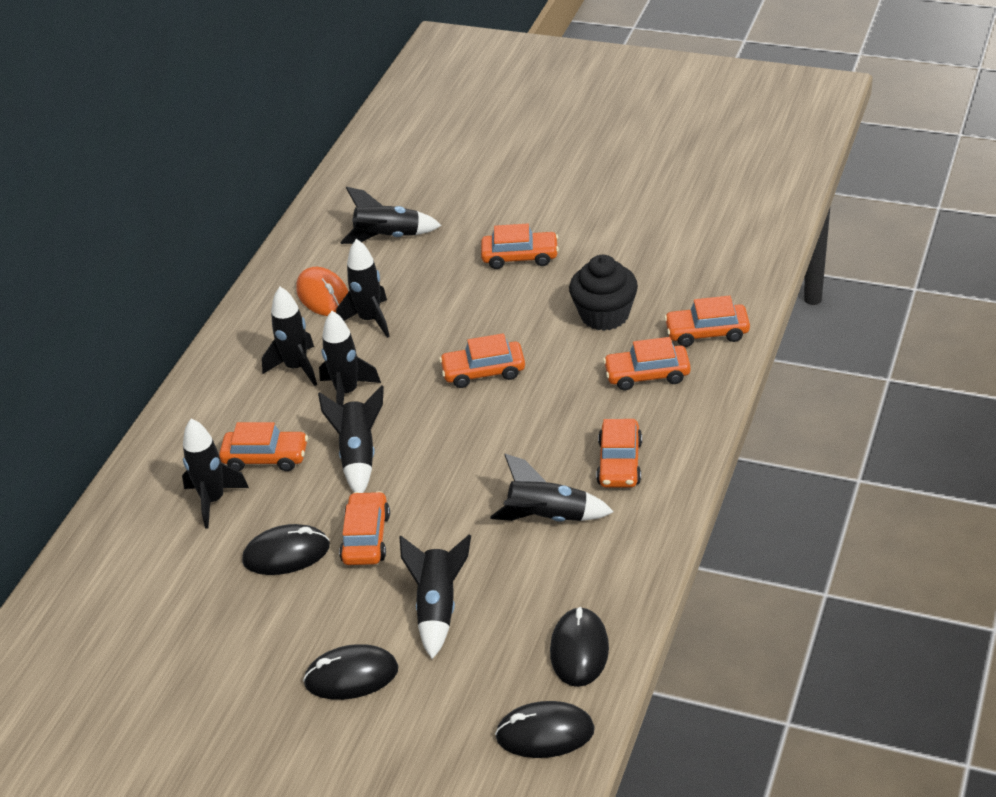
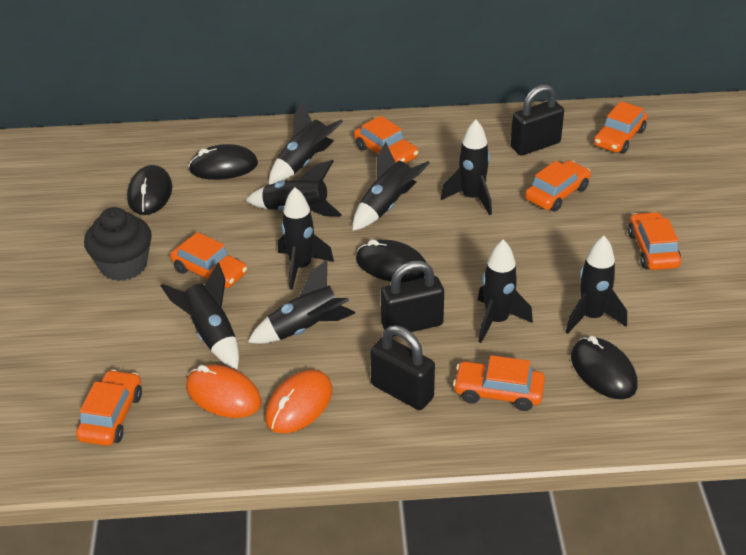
black padlock: 0 -> 3
black rocket: 8 -> 9
orange mouse: 1 -> 2

